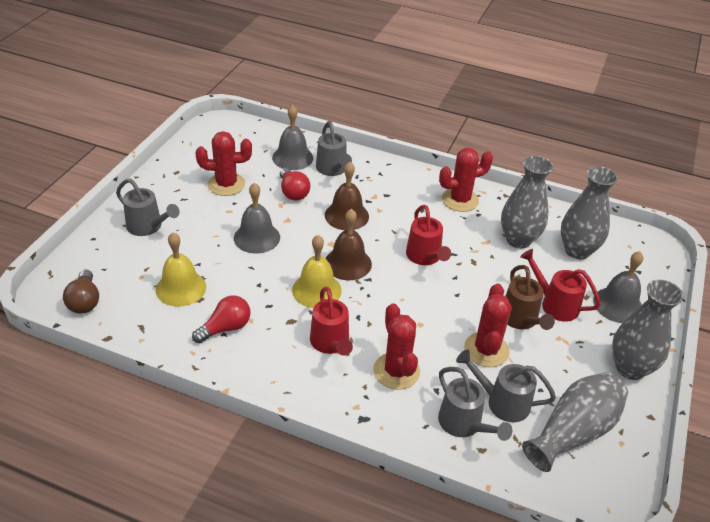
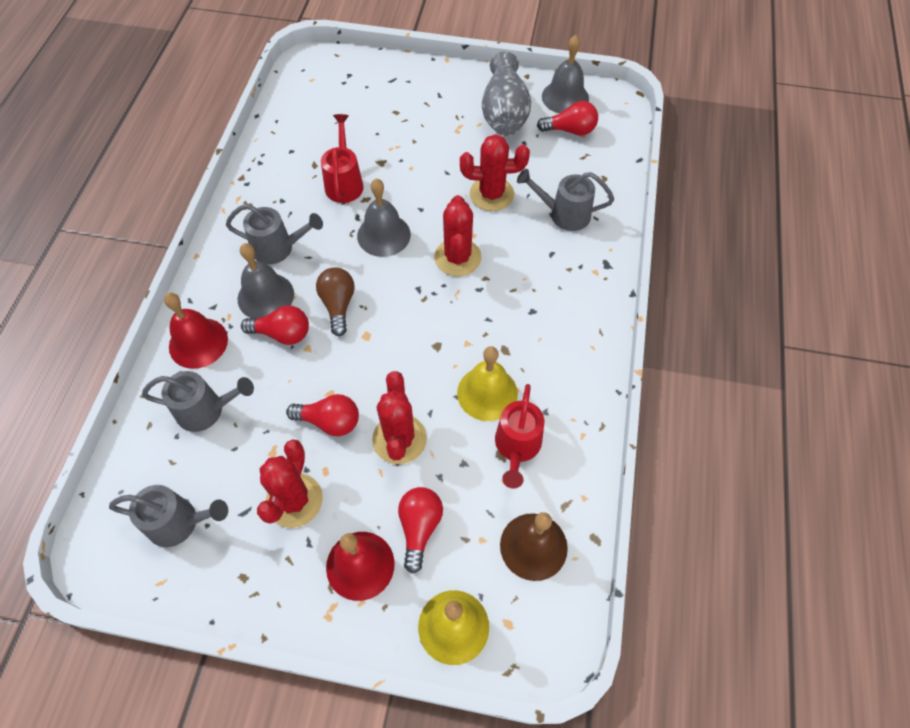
brown bell: 2 -> 1
brown watering can: 1 -> 0
grey vase: 4 -> 1
red bell: 0 -> 2
red light bulb: 2 -> 4
red watering can: 3 -> 2

